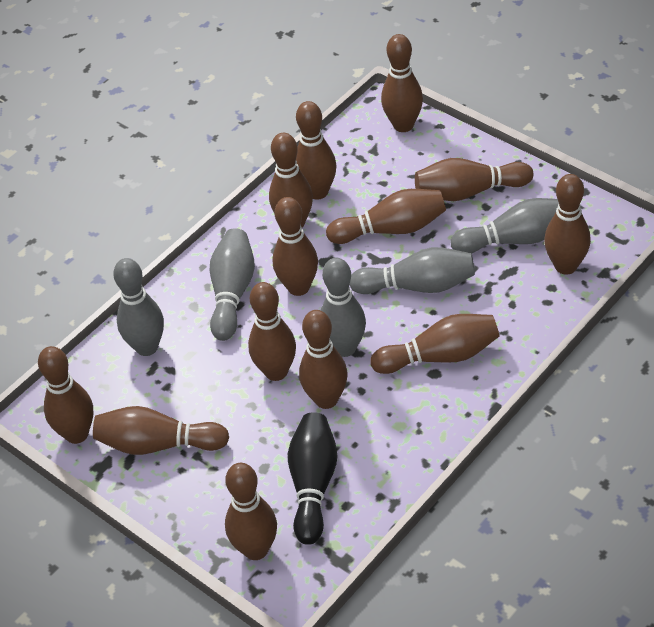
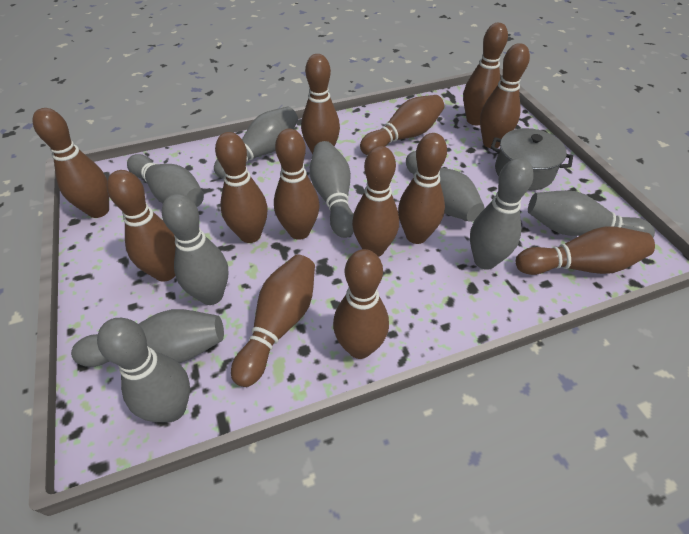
black bowling pin: 1 -> 0
grey bowling pin: 5 -> 9
grey pot: 0 -> 1

